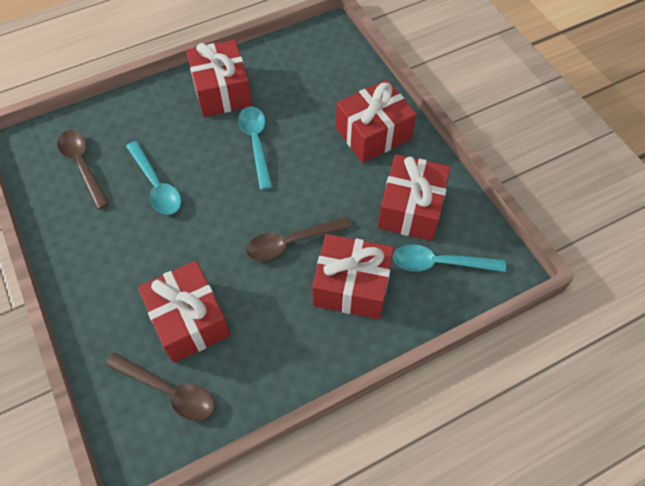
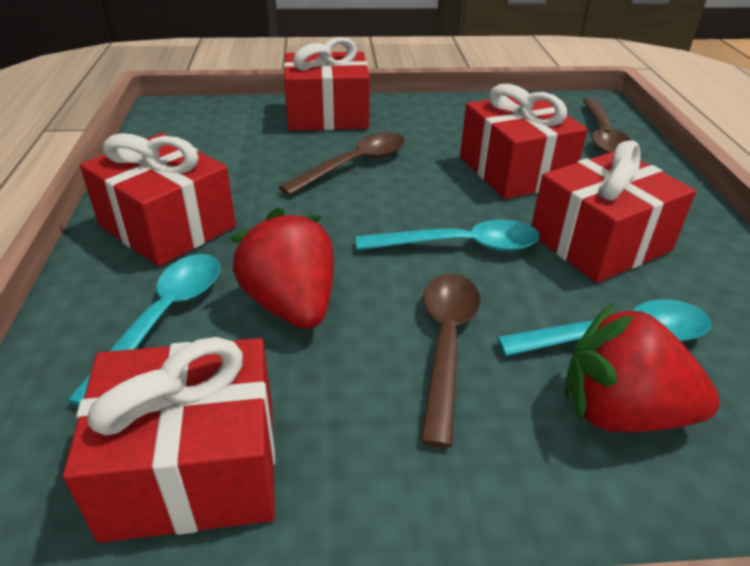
red strawberry: 0 -> 2

